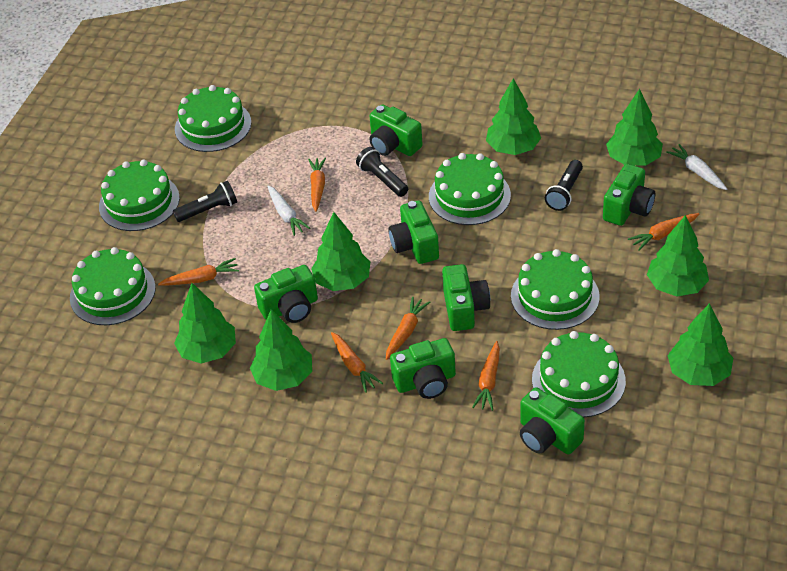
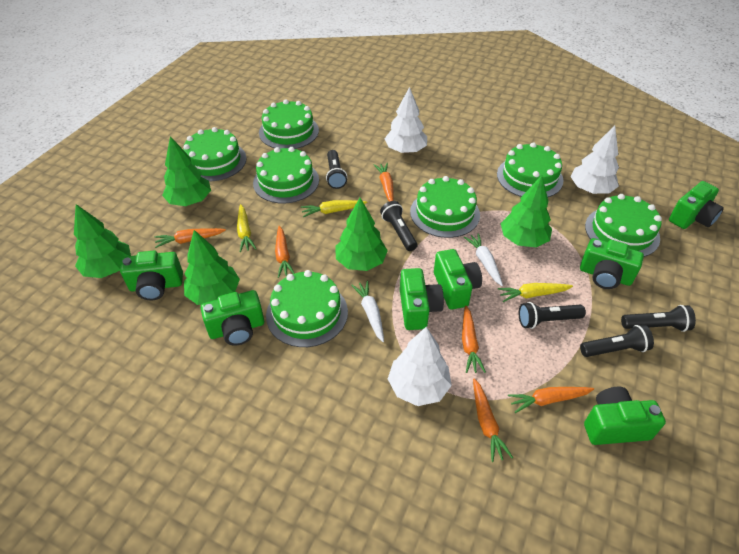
black flashlight: 3 -> 5
green cake: 6 -> 7
green tree: 7 -> 5
white tree: 0 -> 3
yellow carrot: 0 -> 3

